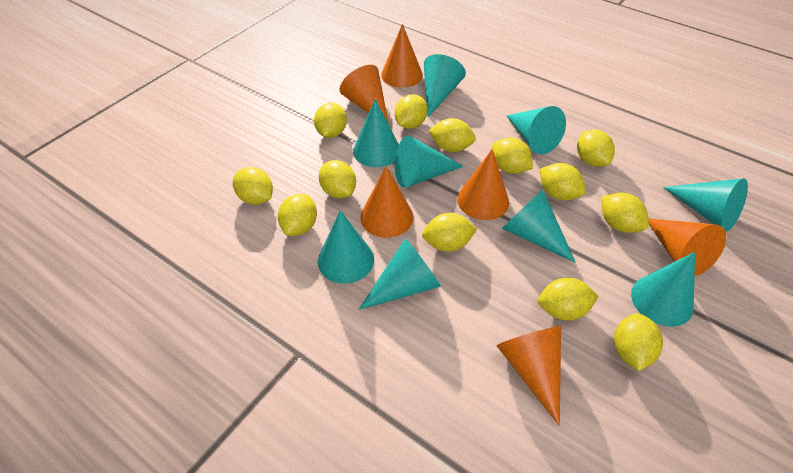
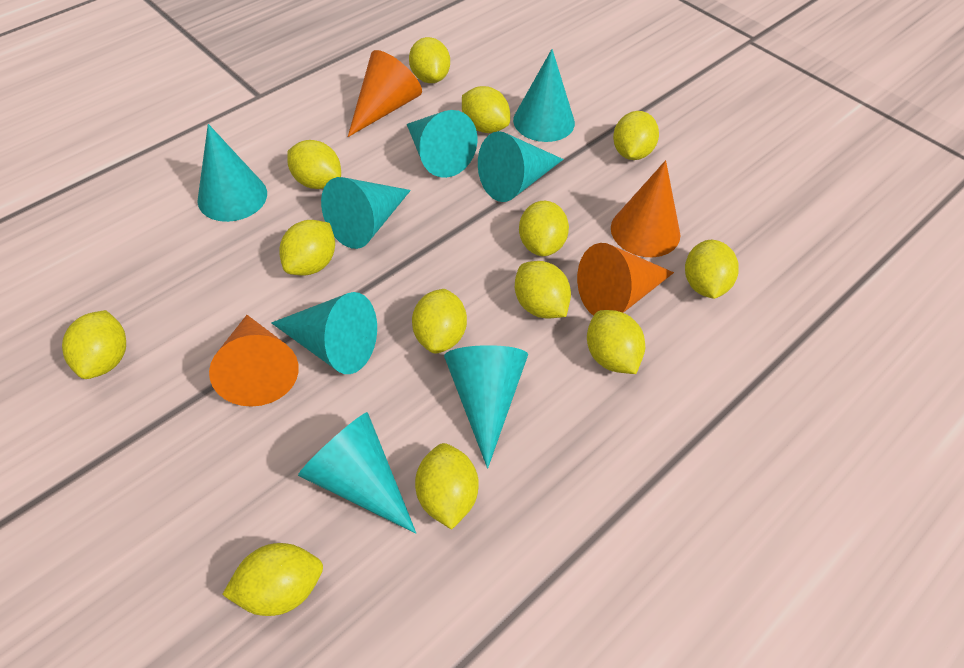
orange cone: 6 -> 4
turquoise cone: 9 -> 8

